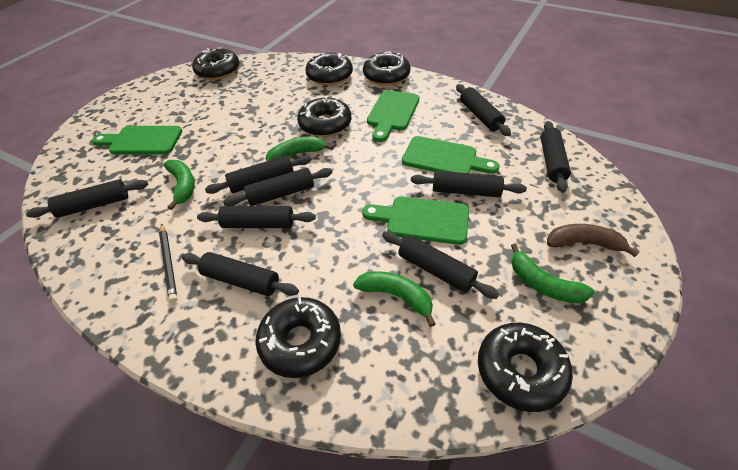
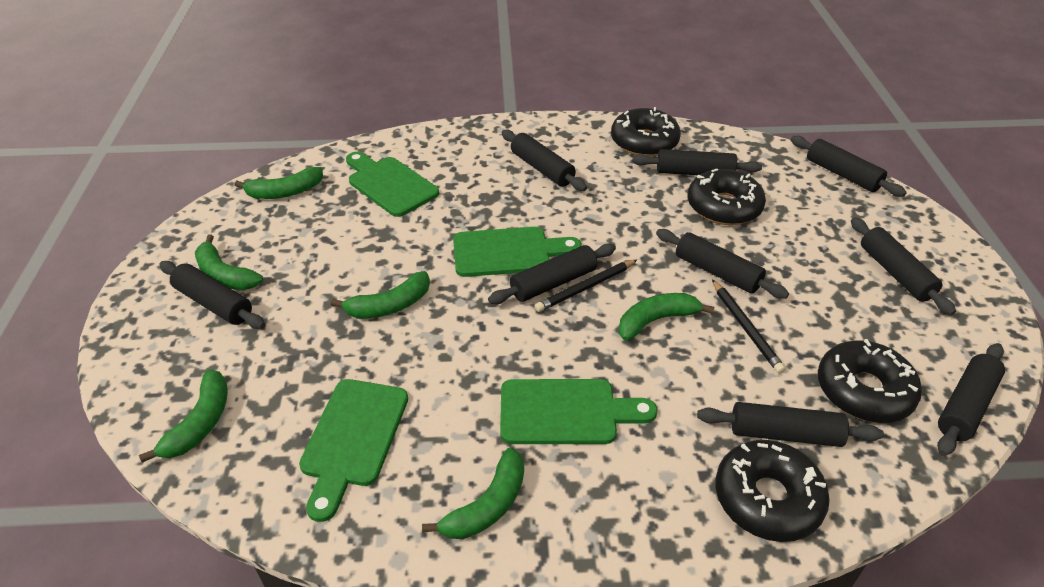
black donut: 6 -> 4
black pencil: 1 -> 2
brown banana: 1 -> 0
green banana: 4 -> 6

